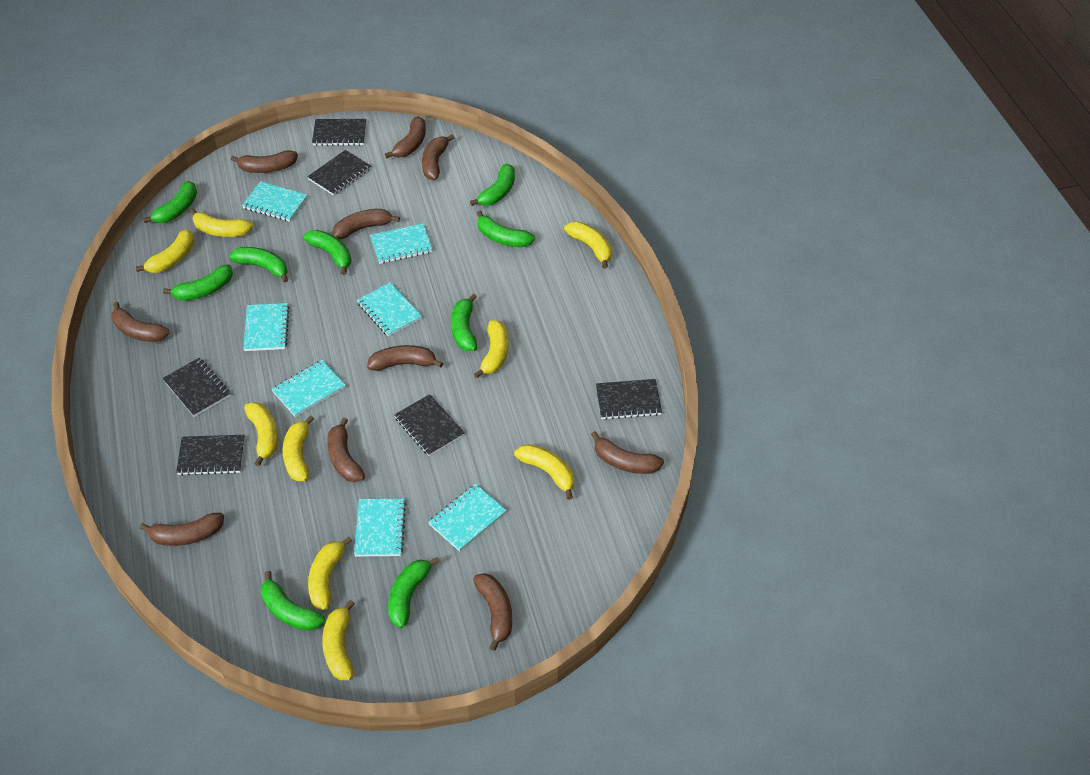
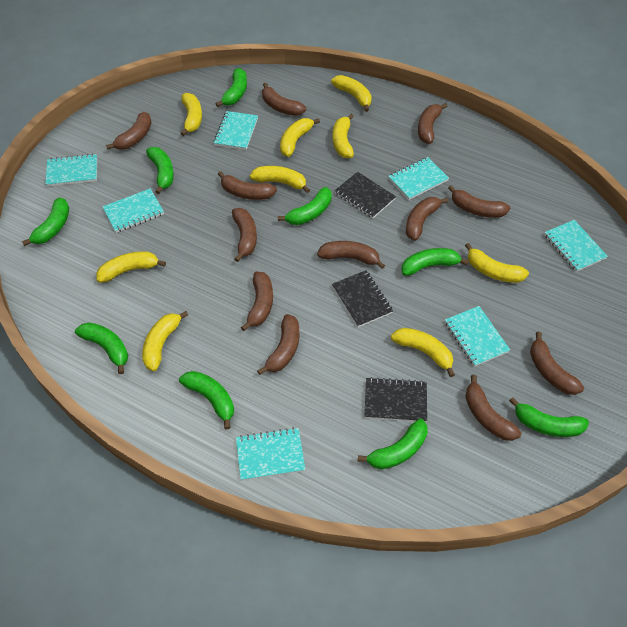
black notebook: 6 -> 3
brown banana: 10 -> 12

